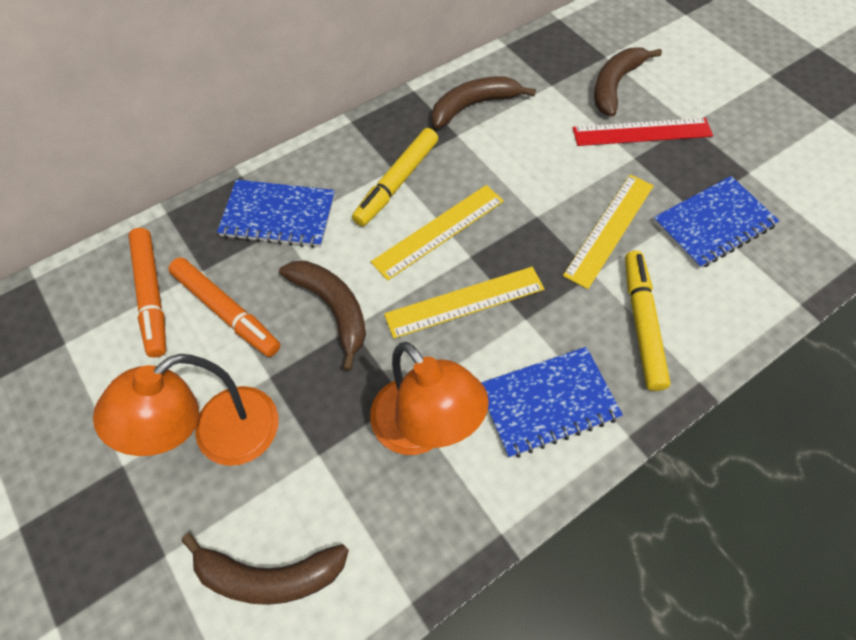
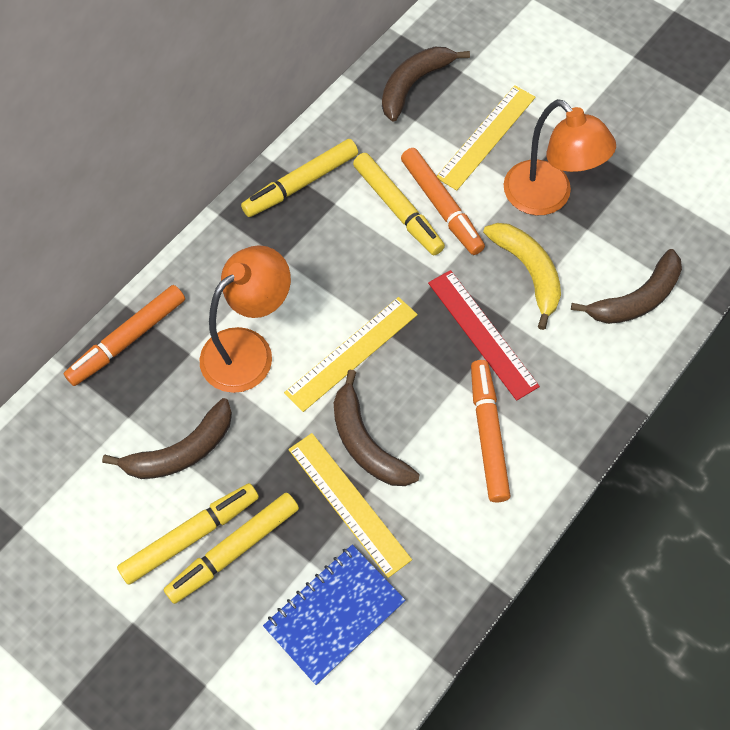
blue notebook: 3 -> 1
orange marker: 2 -> 3
yellow banana: 0 -> 1
yellow marker: 2 -> 4

